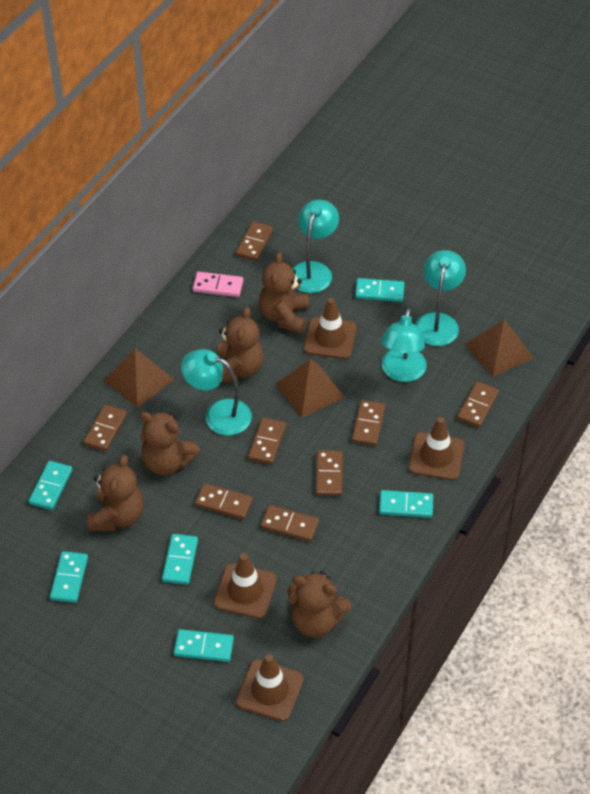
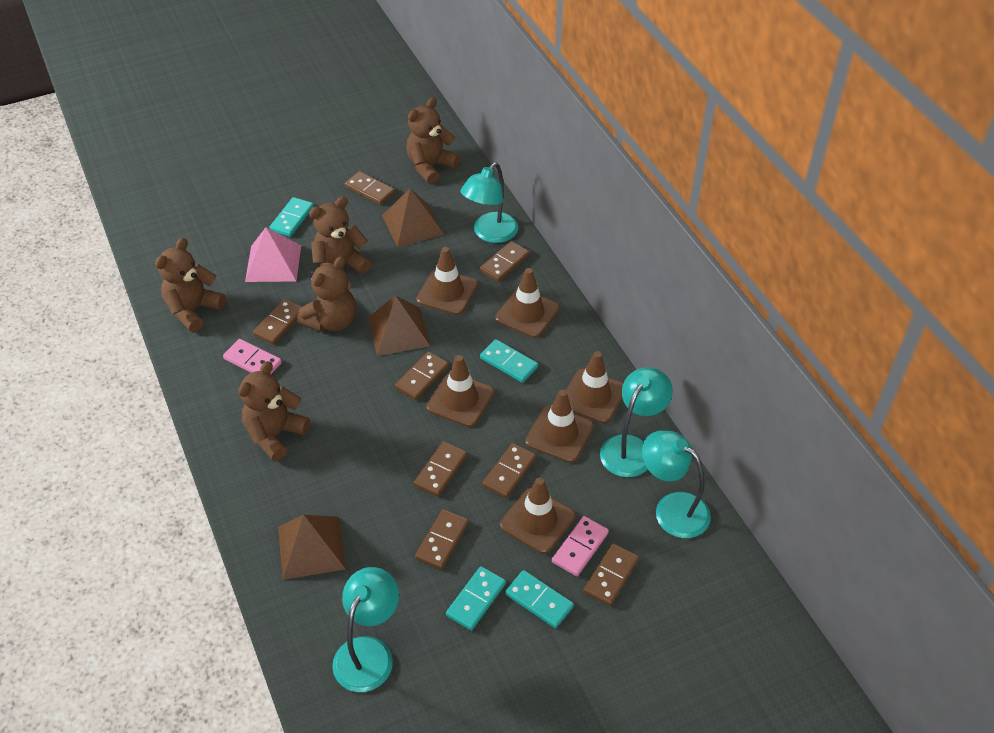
brown traffic cone: 4 -> 6
pink domino: 1 -> 2
pink pyramid: 0 -> 1
turquoise domino: 6 -> 4

